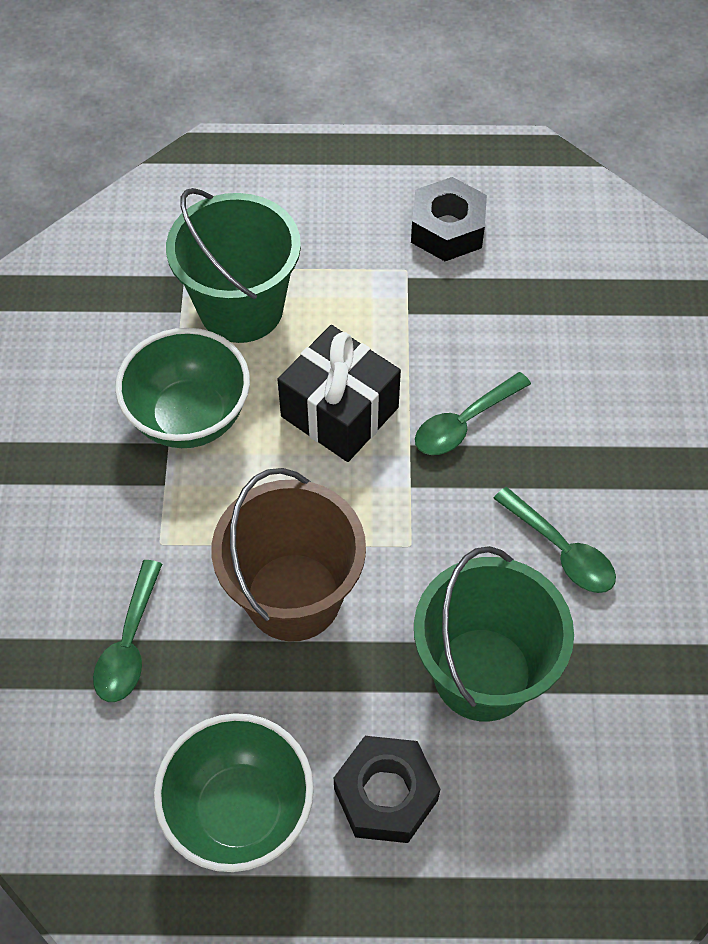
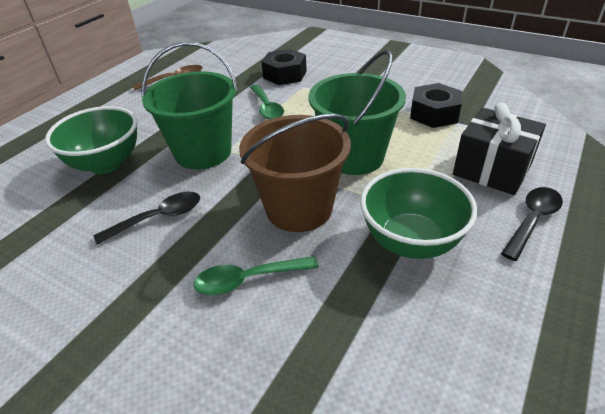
black spoon: 0 -> 2
brown spoon: 0 -> 1
green spoon: 3 -> 2

